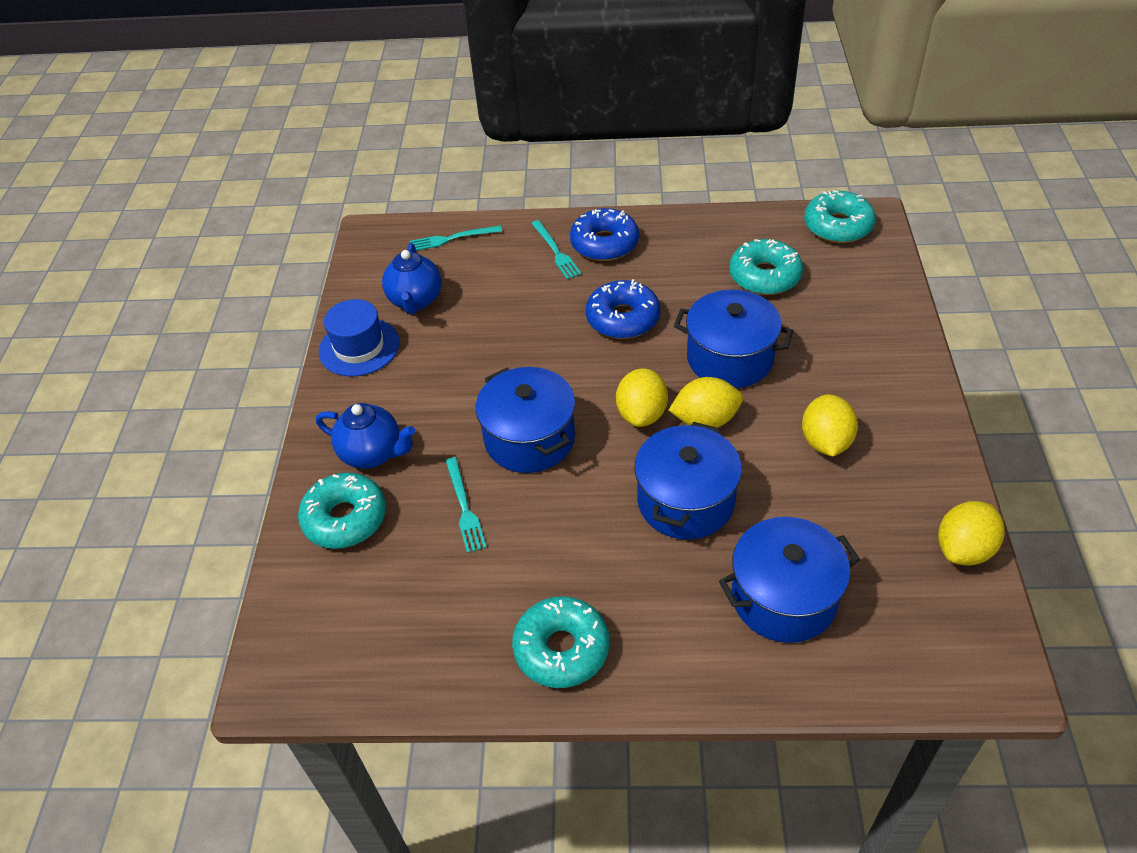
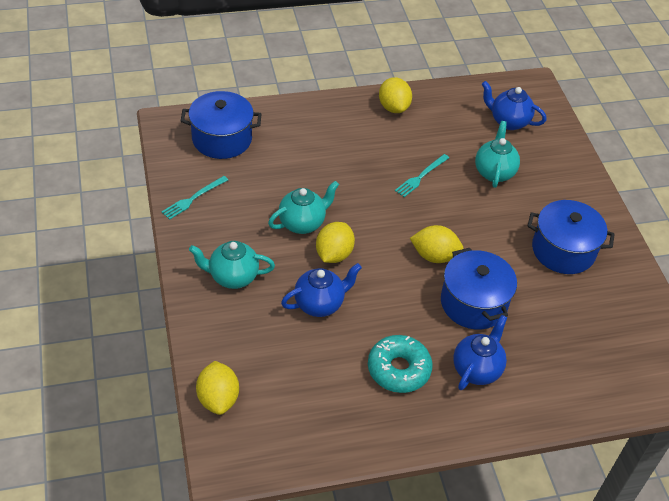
blue donut: 2 -> 0
blue hat: 1 -> 0
blue pot: 4 -> 3
blue teapot: 2 -> 3
turquoise donut: 4 -> 1
turquoise fork: 3 -> 2
turquoise teapot: 0 -> 3

